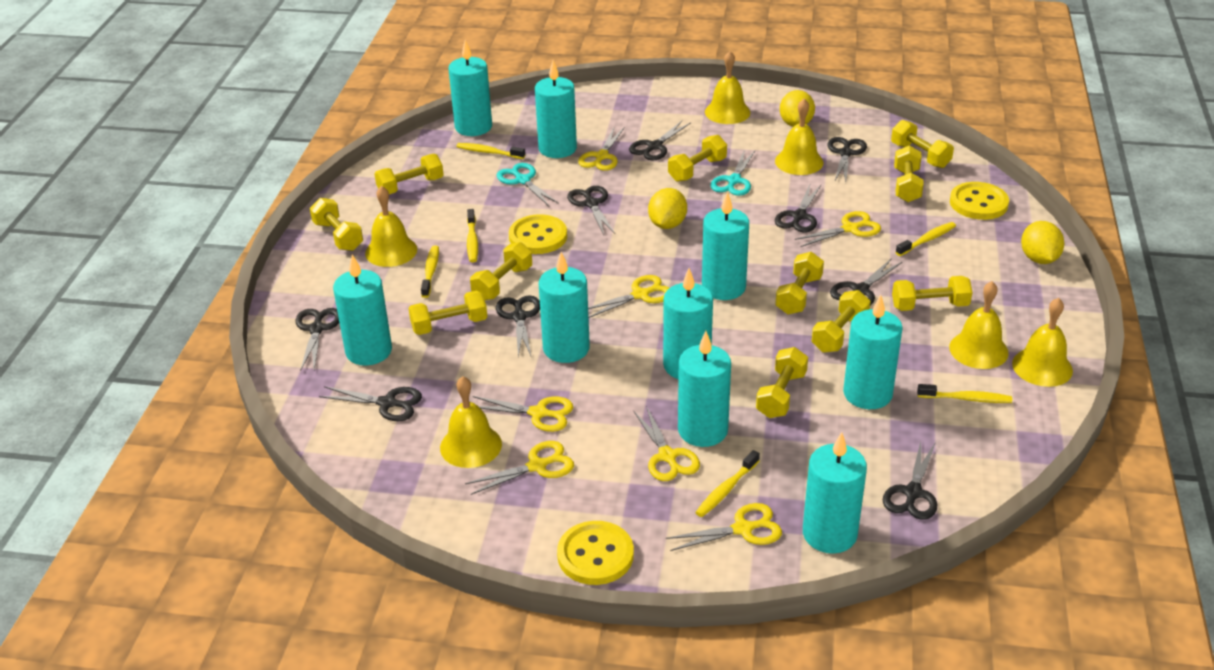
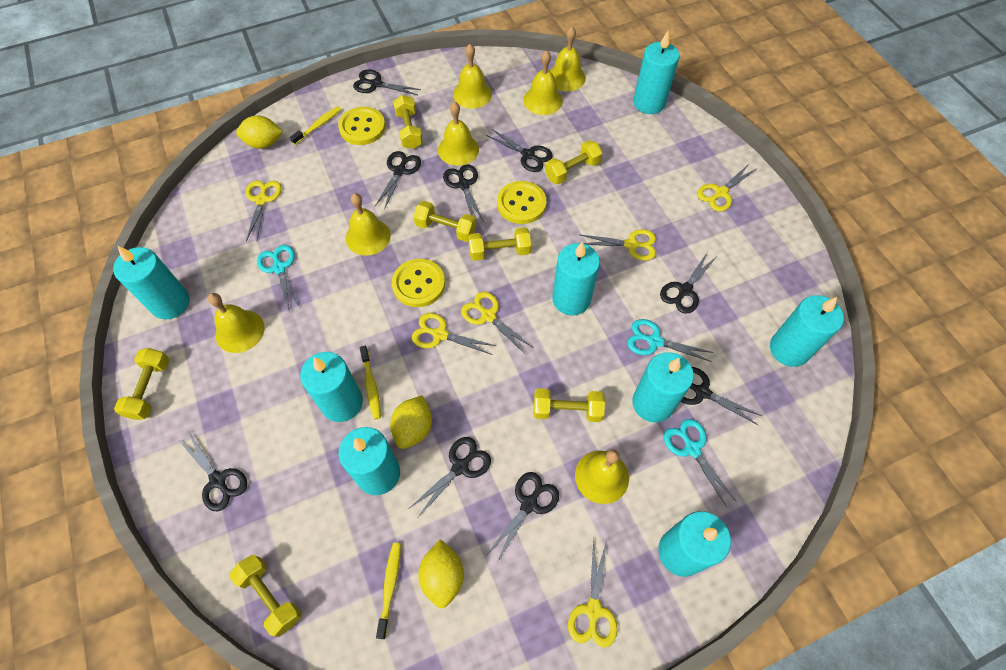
turquoise candle: 9 -> 8
turquoise scissors: 2 -> 3
yellow bell: 6 -> 7
yellow dumbbell: 11 -> 7
yellow scissors: 7 -> 6
yellow toothbrush: 6 -> 3

